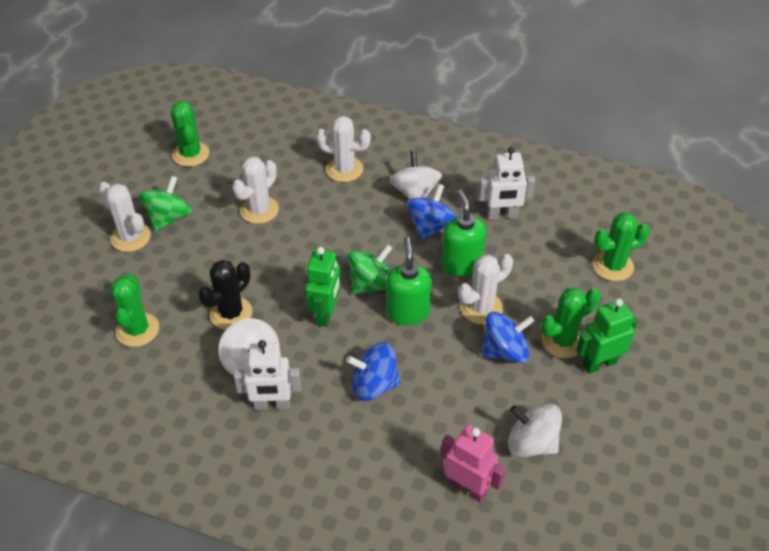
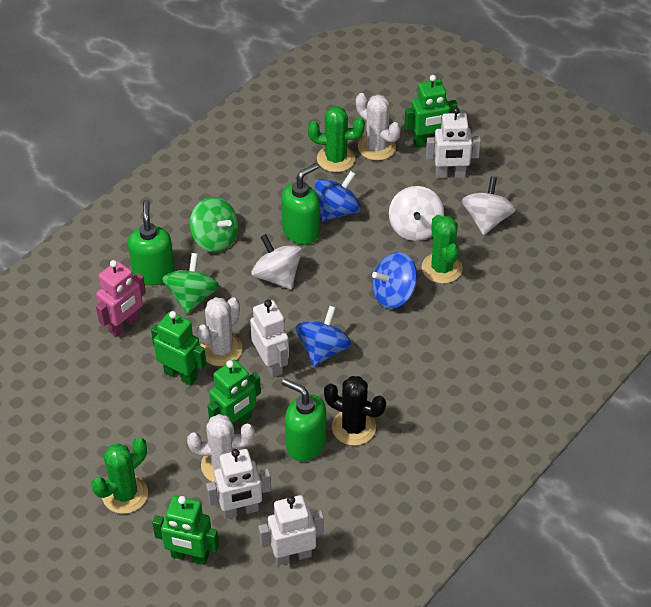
green cactus: 4 -> 3
green robot: 2 -> 4
green soap dispenser: 2 -> 3
white cactus: 4 -> 3
white robot: 2 -> 4

